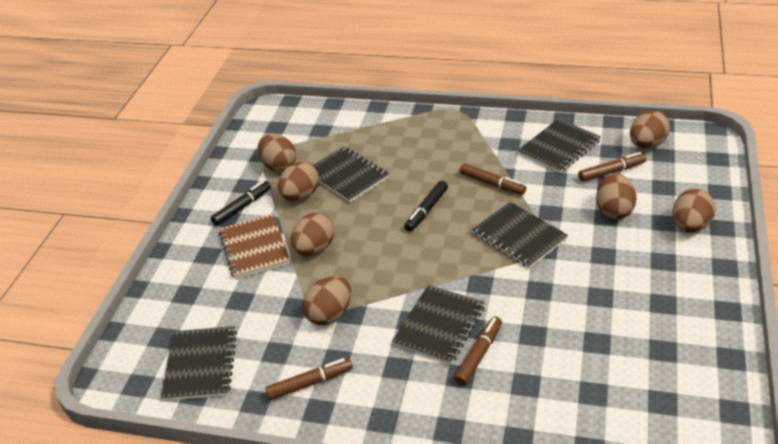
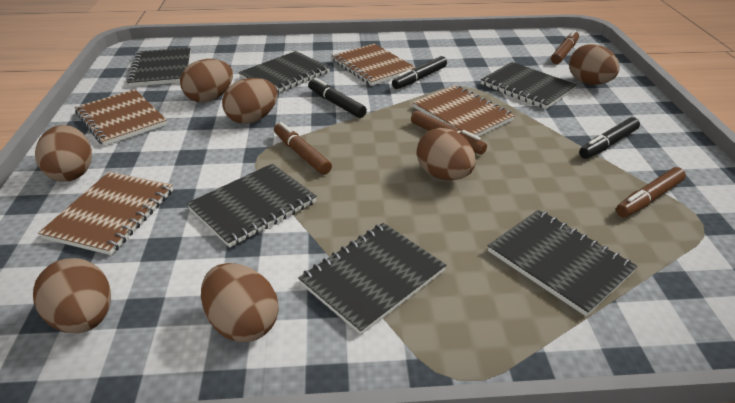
black marker: 2 -> 3
black notebook: 5 -> 6
brown notebook: 1 -> 4

